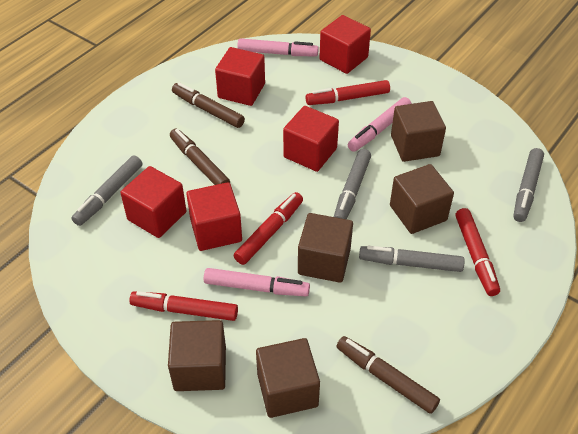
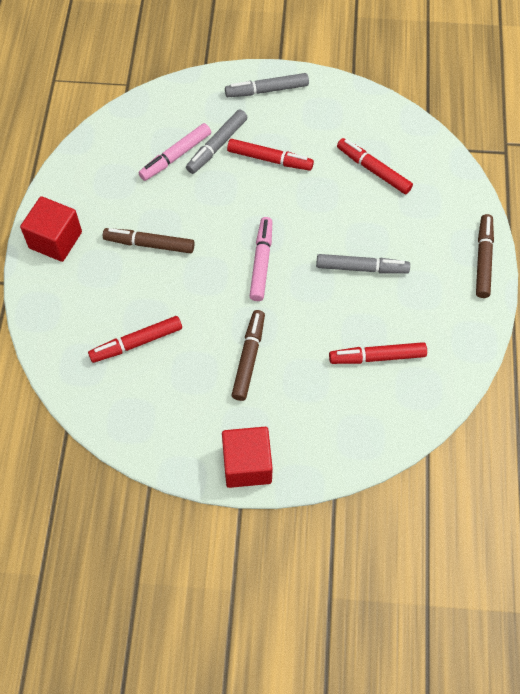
brown cube: 5 -> 0
grey marker: 4 -> 3
pink marker: 3 -> 2
red cube: 5 -> 2

